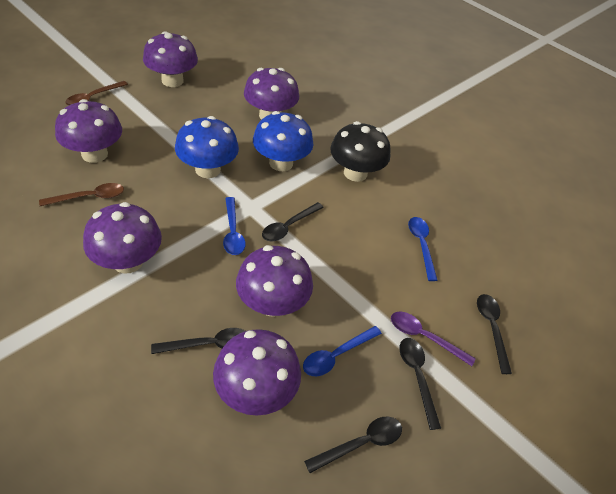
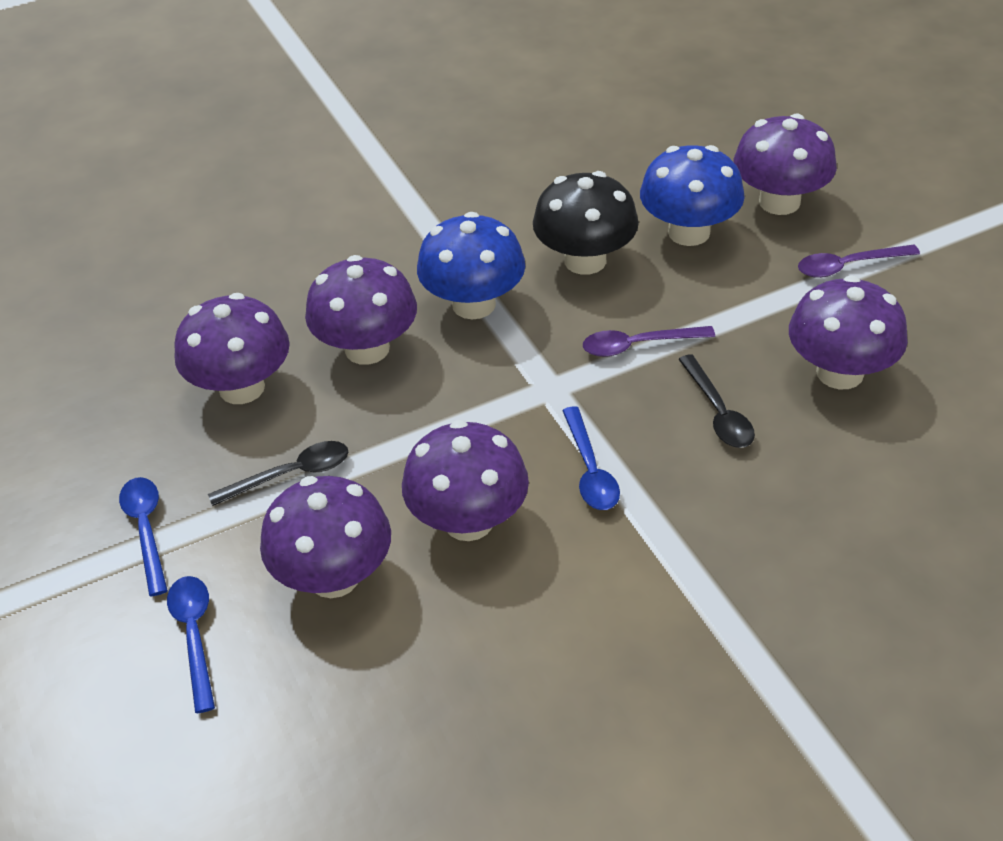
black spoon: 5 -> 2
brown spoon: 2 -> 0
purple spoon: 1 -> 2

